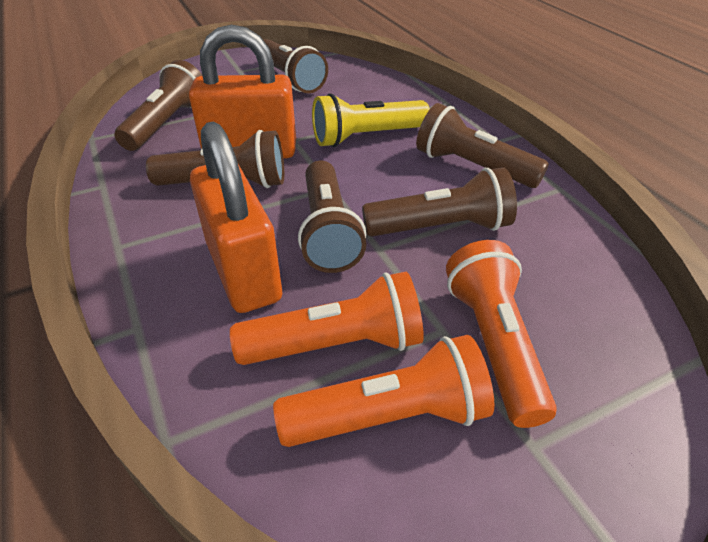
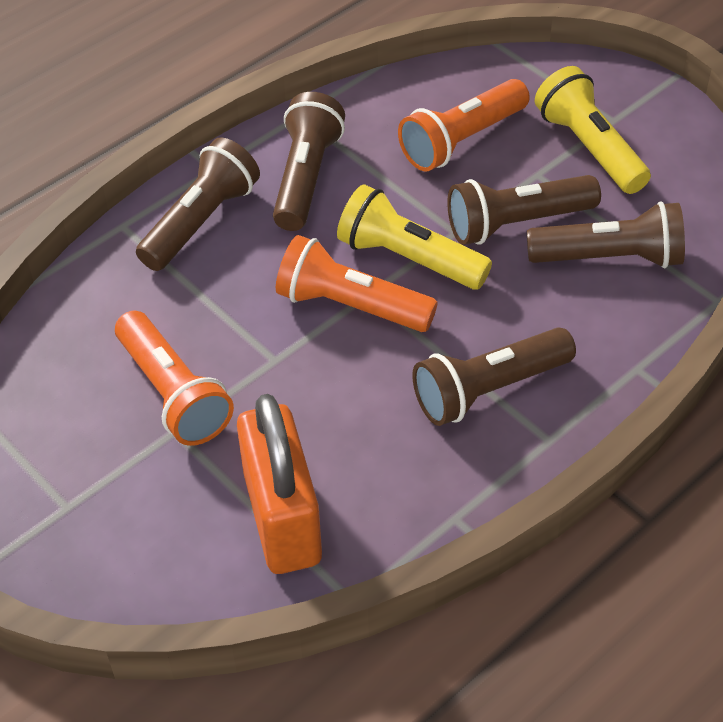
brown flashlight: 6 -> 5
orange padlock: 2 -> 1
yellow flashlight: 1 -> 2

